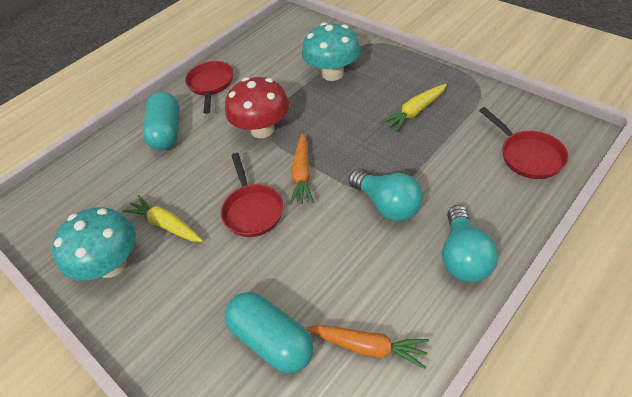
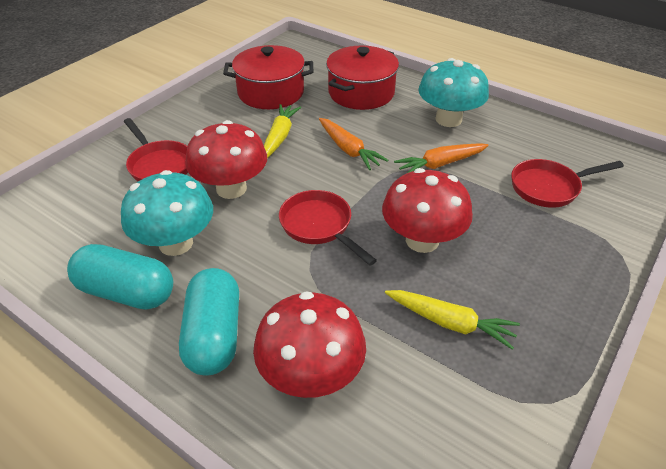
red mushroom: 1 -> 3
red pot: 0 -> 2
turquoise light bulb: 2 -> 0

